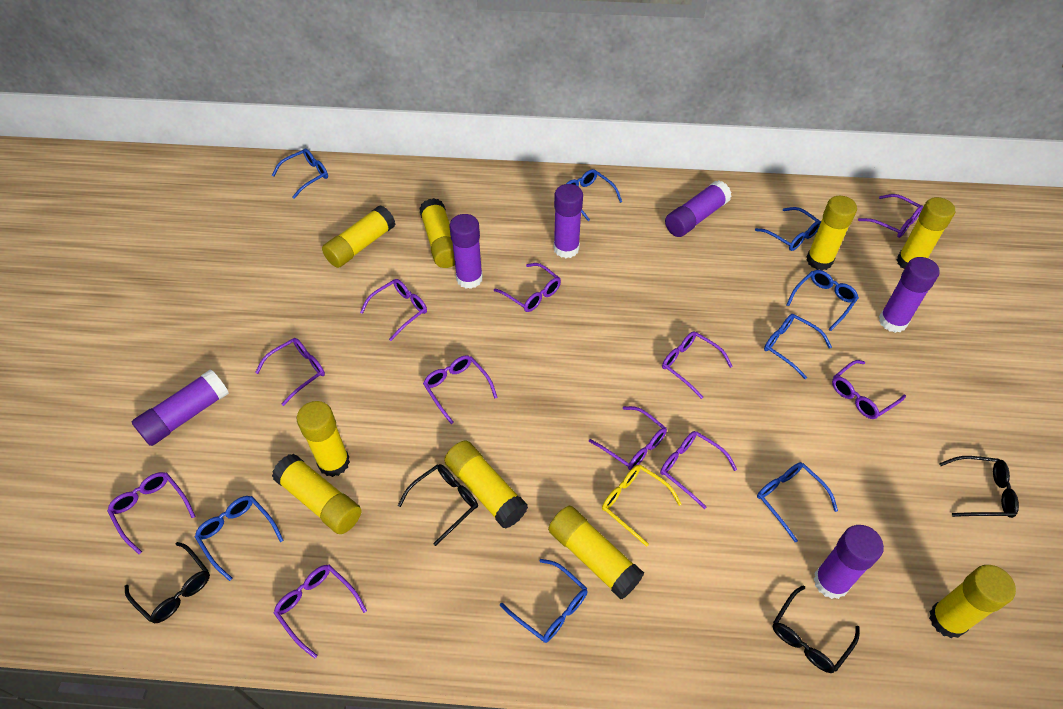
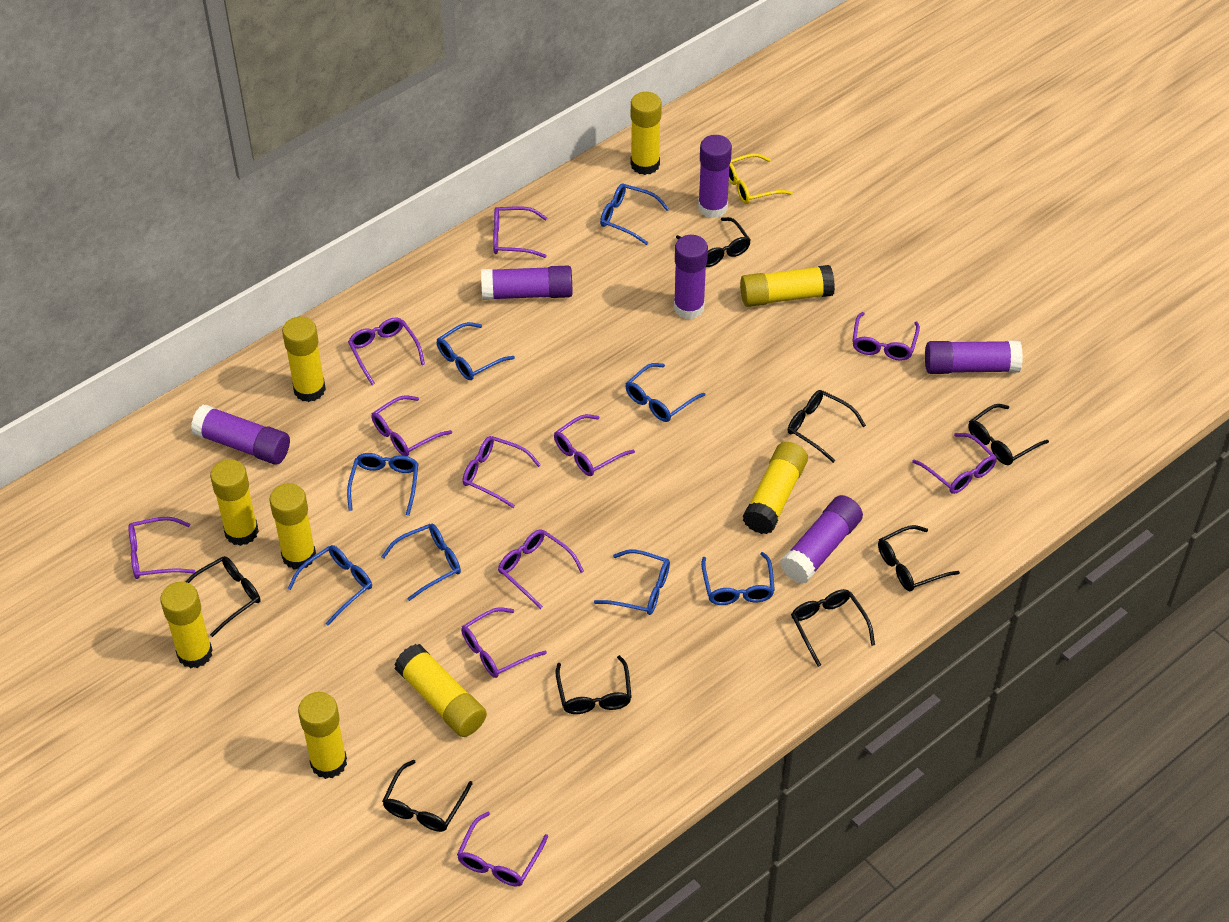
black glasses: 4 -> 8

